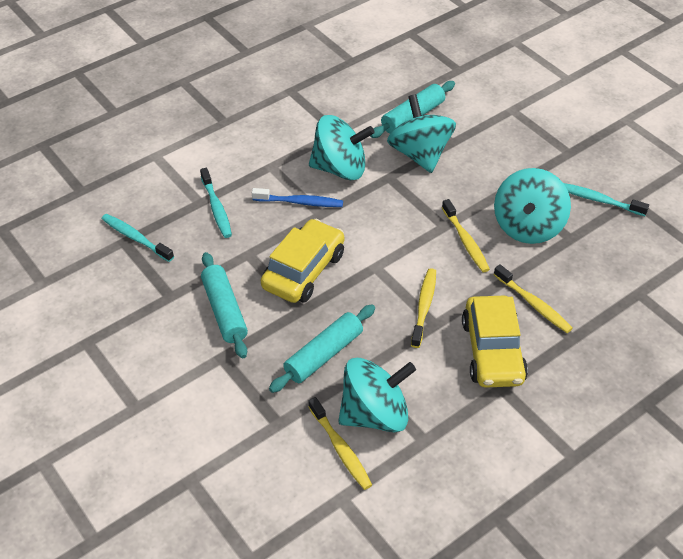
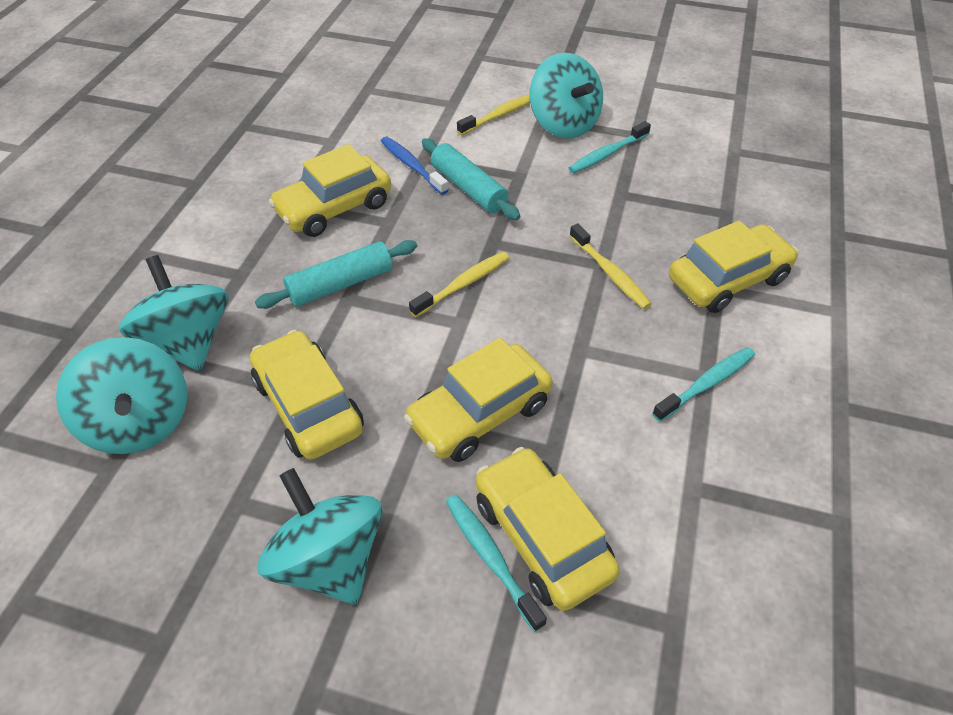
turquoise rolling pin: 3 -> 2
yellow car: 2 -> 5
yellow toothbrush: 4 -> 3

